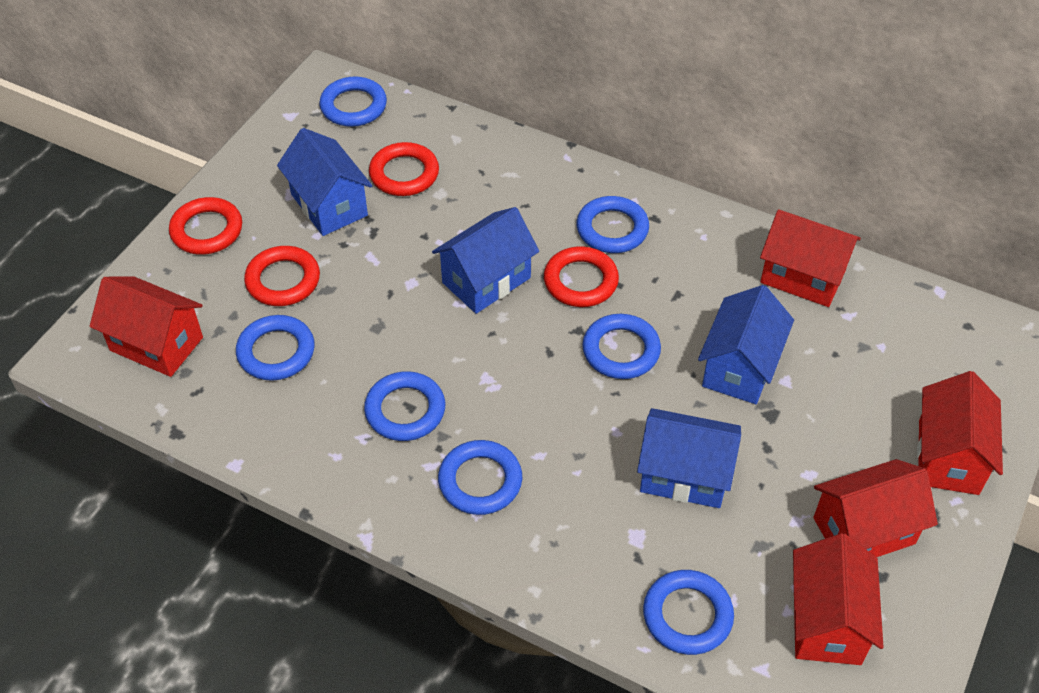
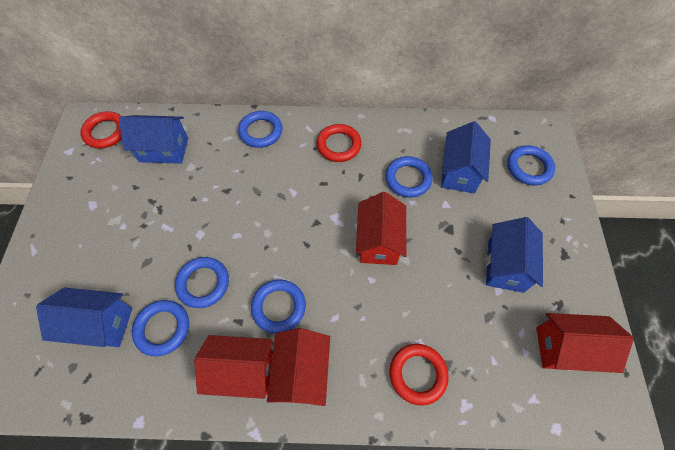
blue ring: 7 -> 6
red house: 5 -> 4
red ring: 4 -> 3

